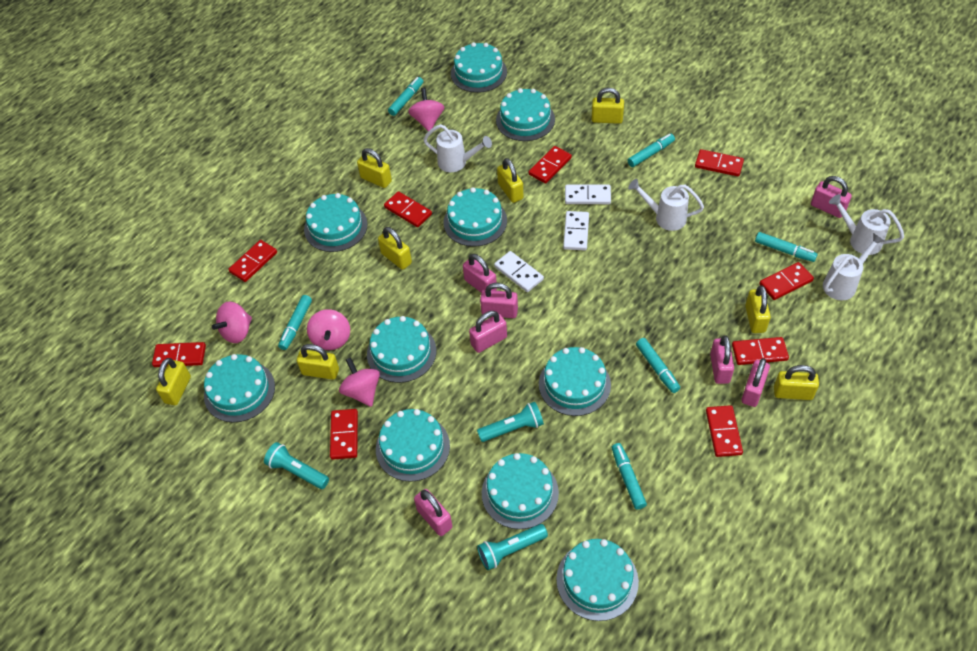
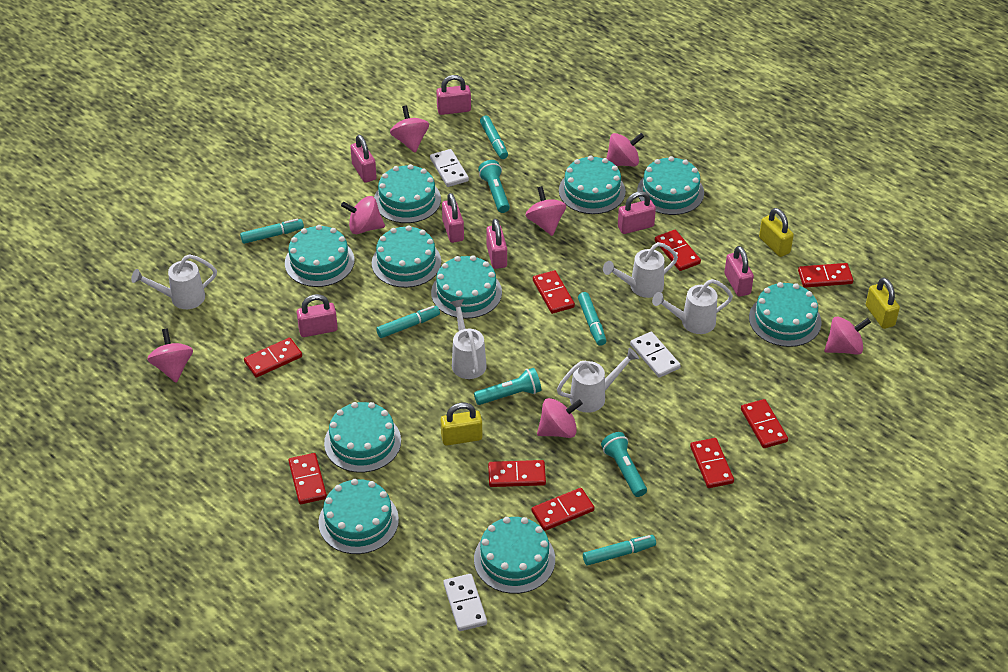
pink spinning top: 4 -> 7
turquoise marker: 6 -> 5
white watering can: 4 -> 5
yellow padlock: 8 -> 3

